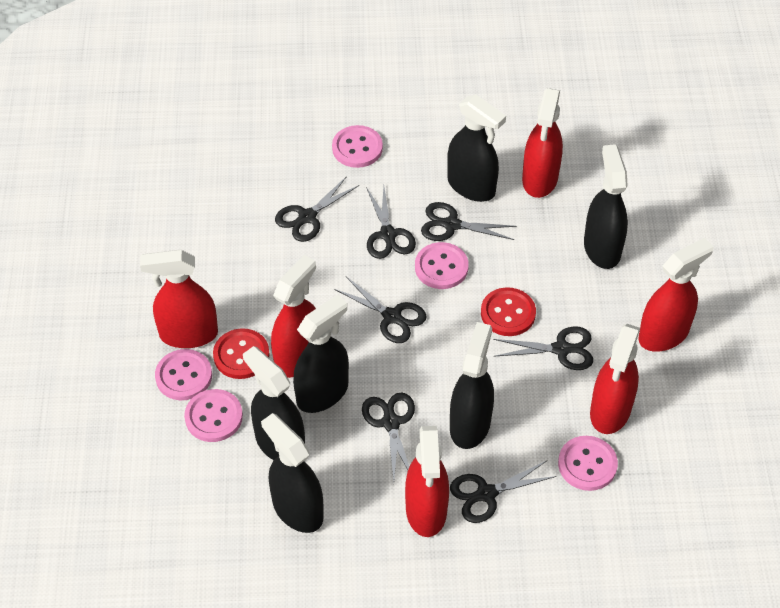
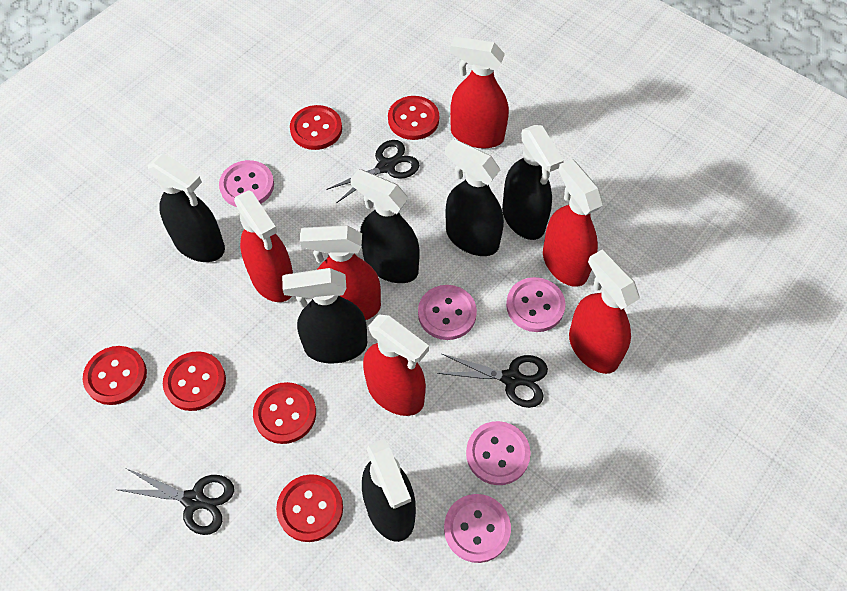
black scissors: 7 -> 3
red button: 2 -> 6

